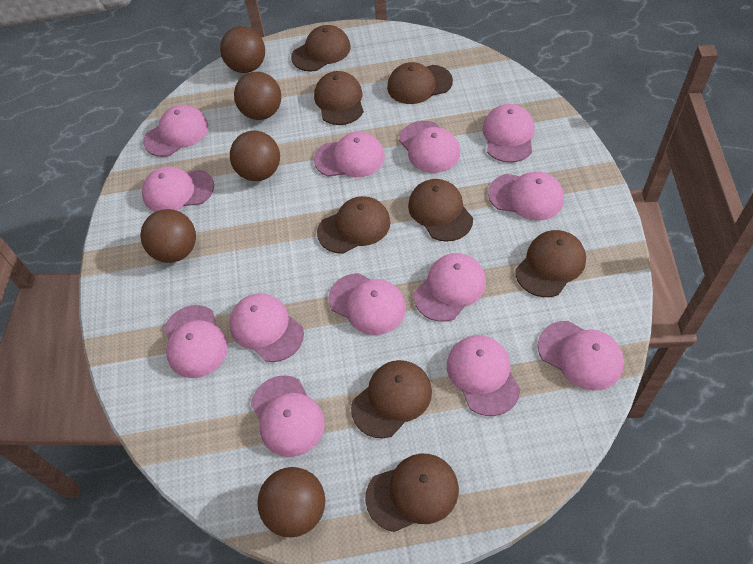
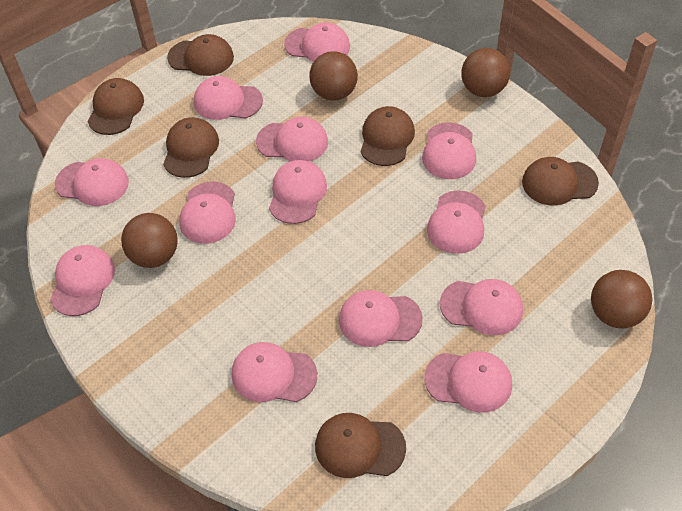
brown ball: 5 -> 4
brown cap: 8 -> 6

